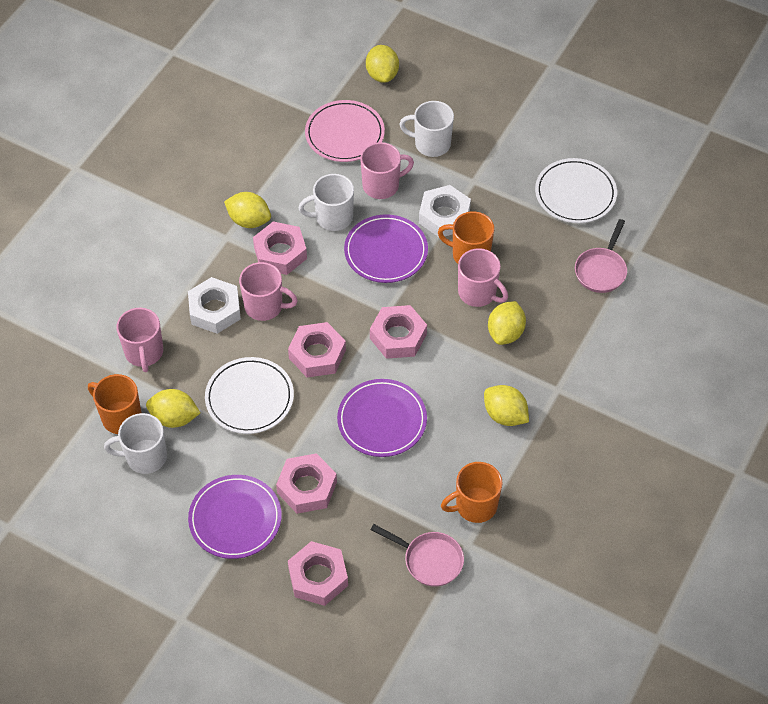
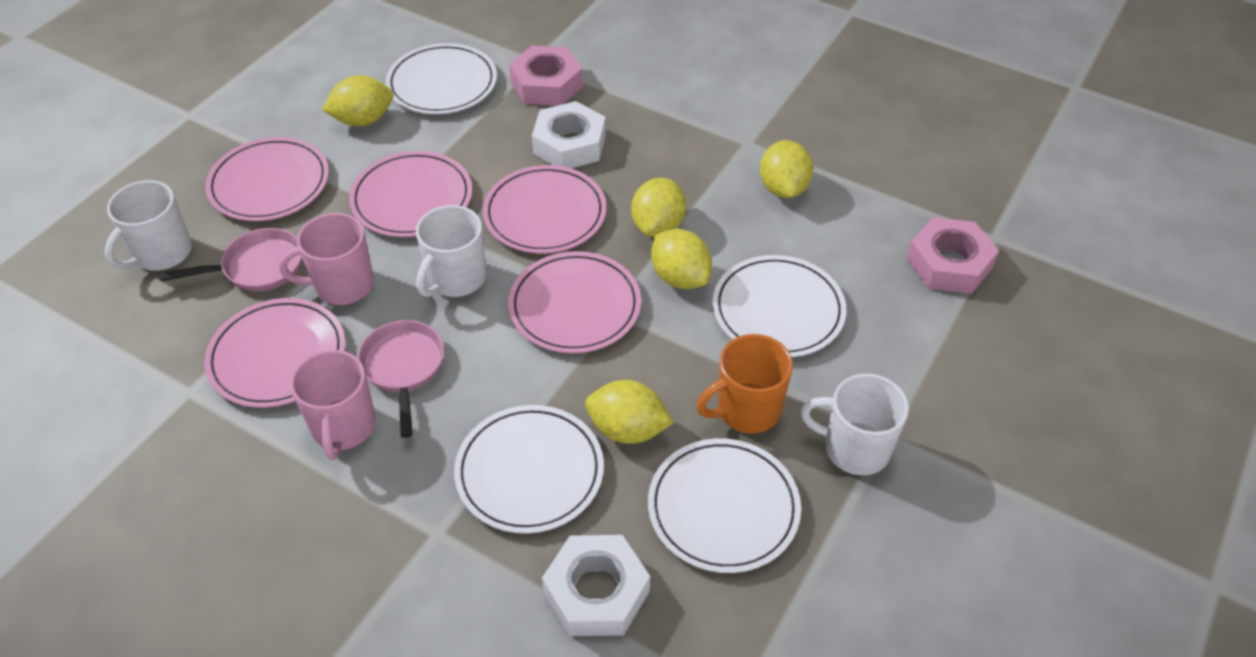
orange mug: 3 -> 1
pink mug: 4 -> 2
pink nut: 5 -> 2
pink plate: 1 -> 5
purple plate: 3 -> 0
white plate: 2 -> 4

